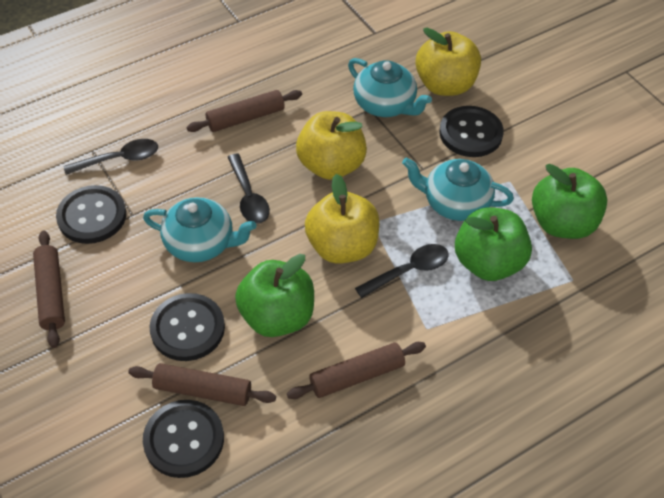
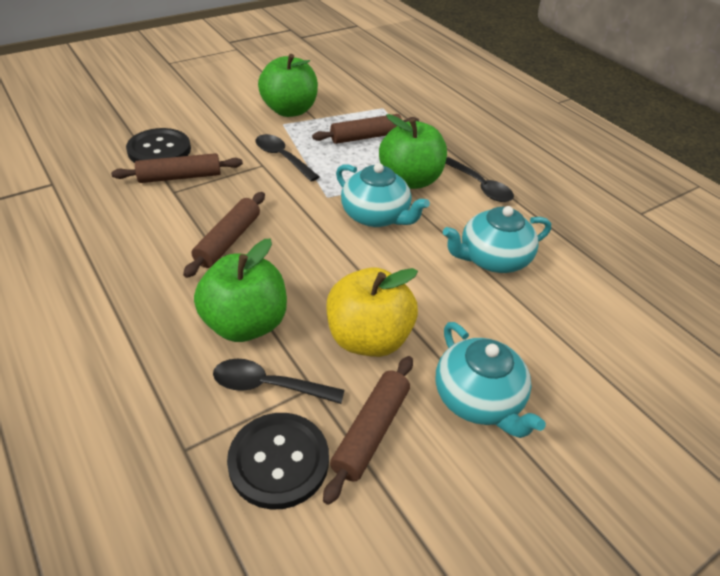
black button: 4 -> 2
yellow apple: 3 -> 1

